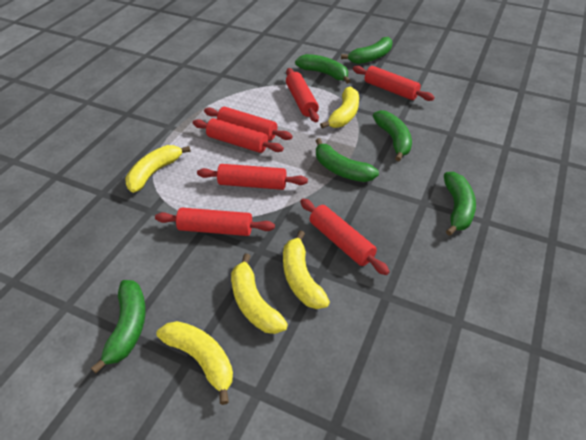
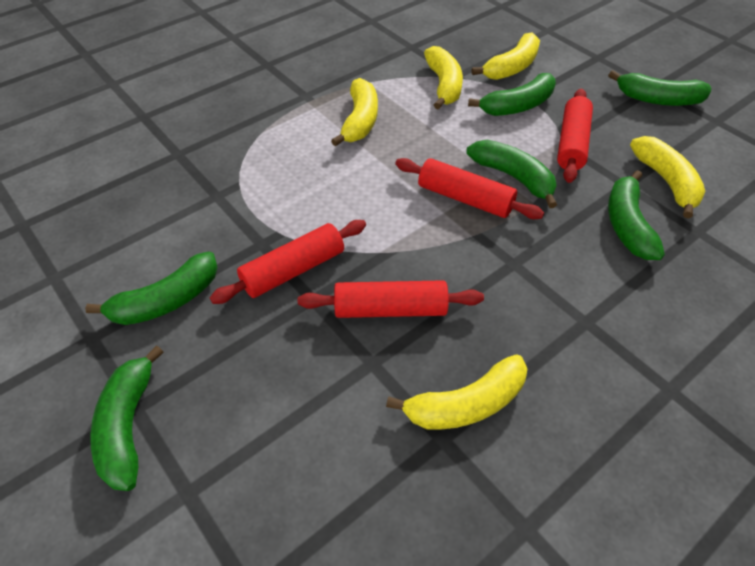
red rolling pin: 7 -> 4

